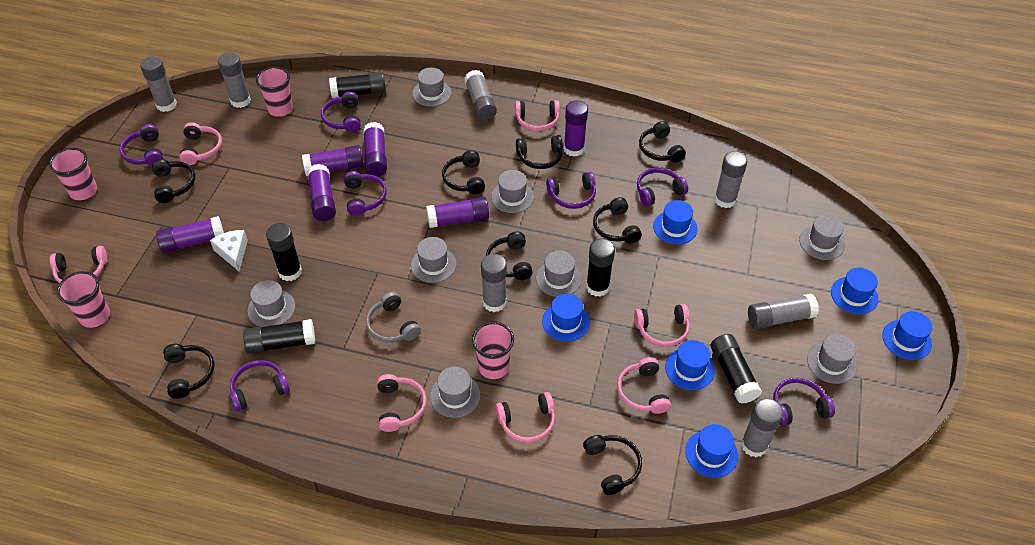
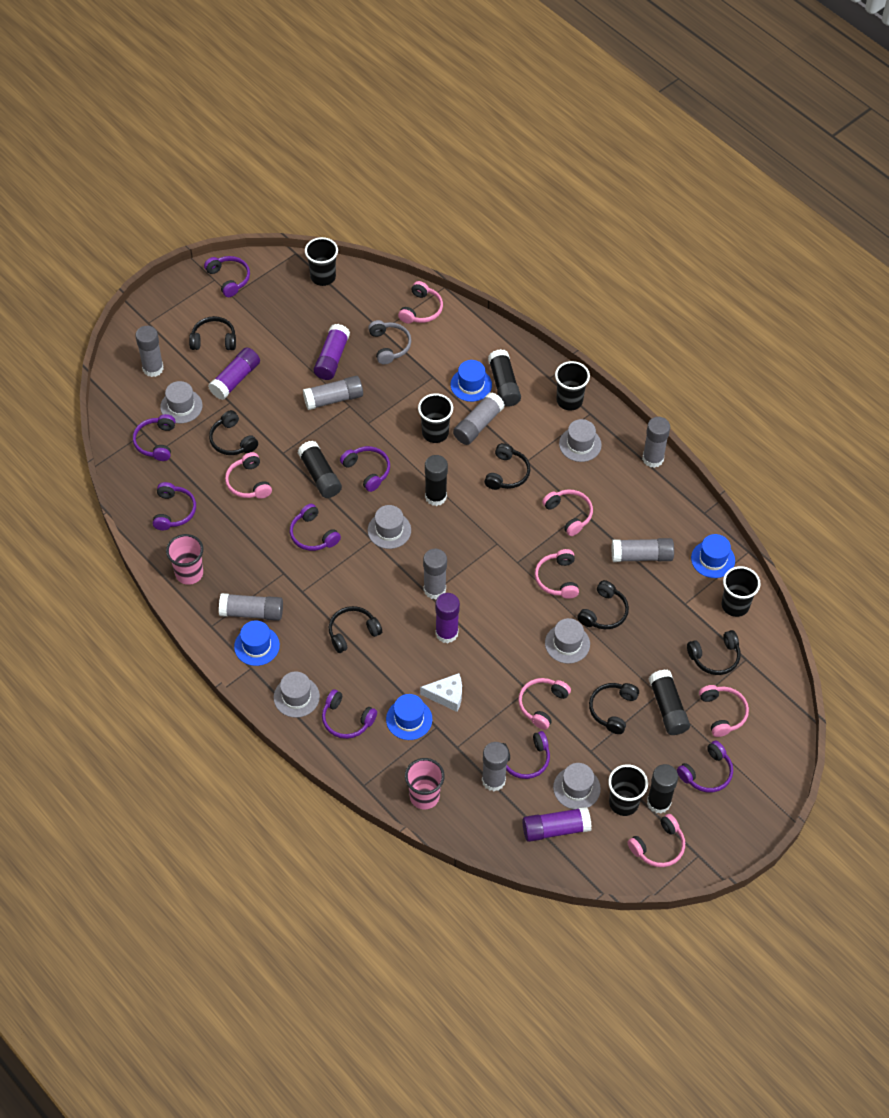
black cup: 0 -> 5
black headphones: 8 -> 7
blue hat: 6 -> 4
grey glue stick: 7 -> 8
grey hat: 8 -> 6
pink cup: 4 -> 2
purple glue stick: 6 -> 4
purple headphones: 7 -> 8

